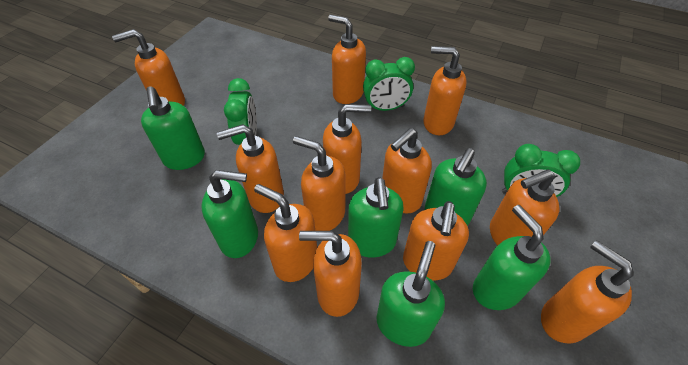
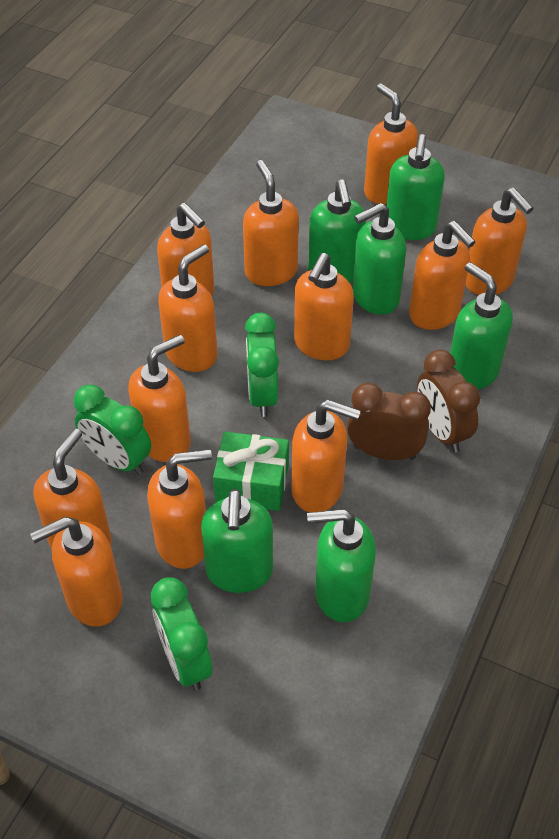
brown clock: 0 -> 2
green gift: 0 -> 1

